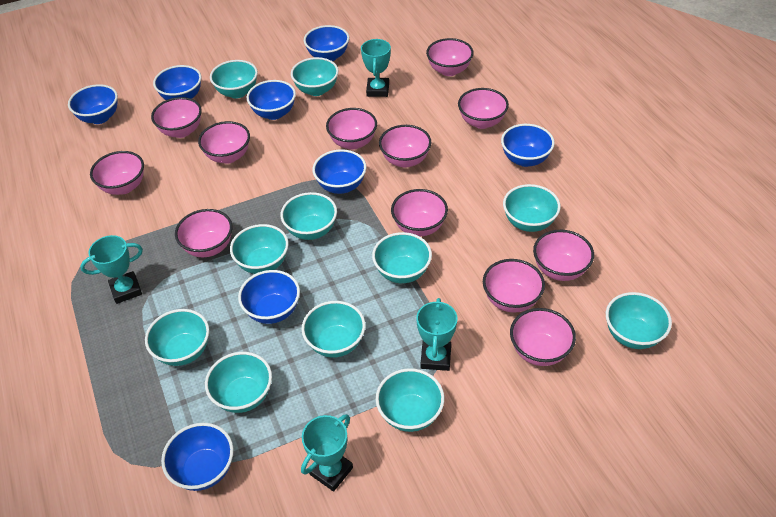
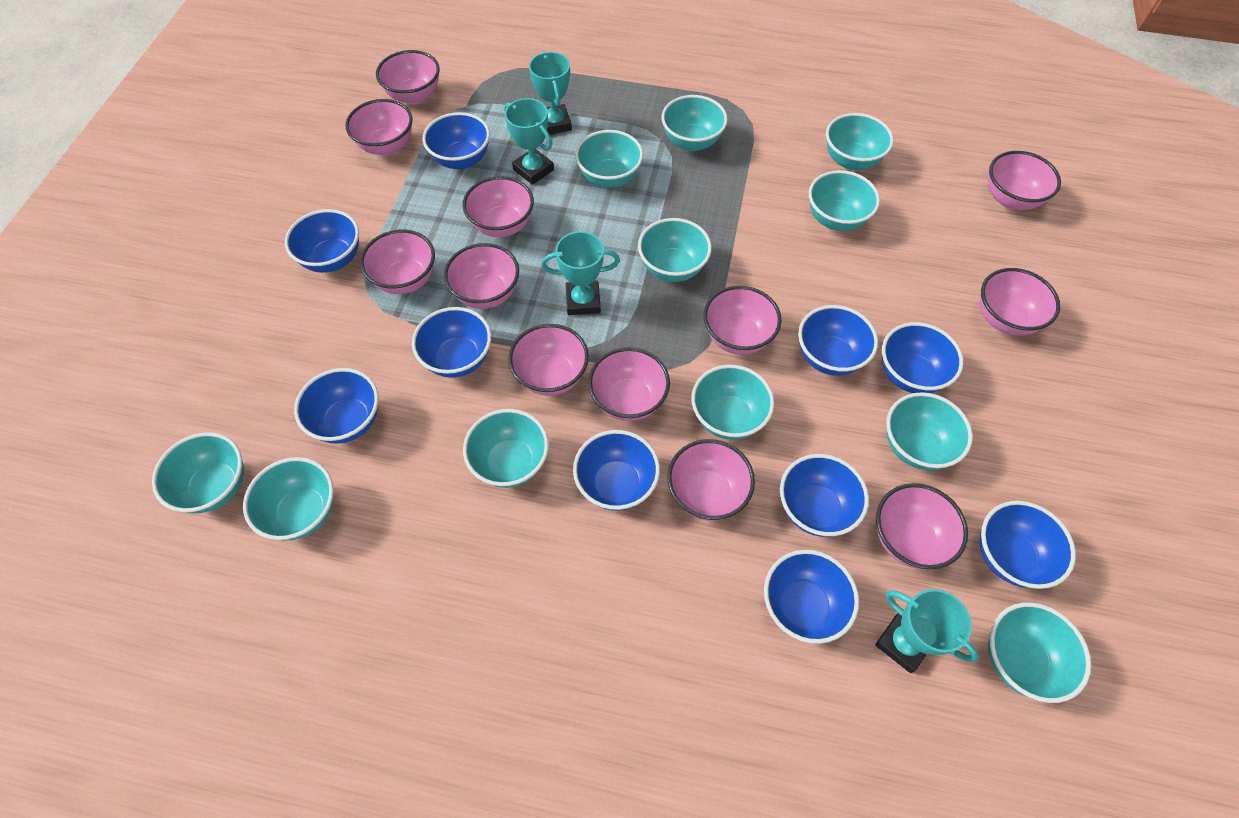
blue bowl: 8 -> 10

